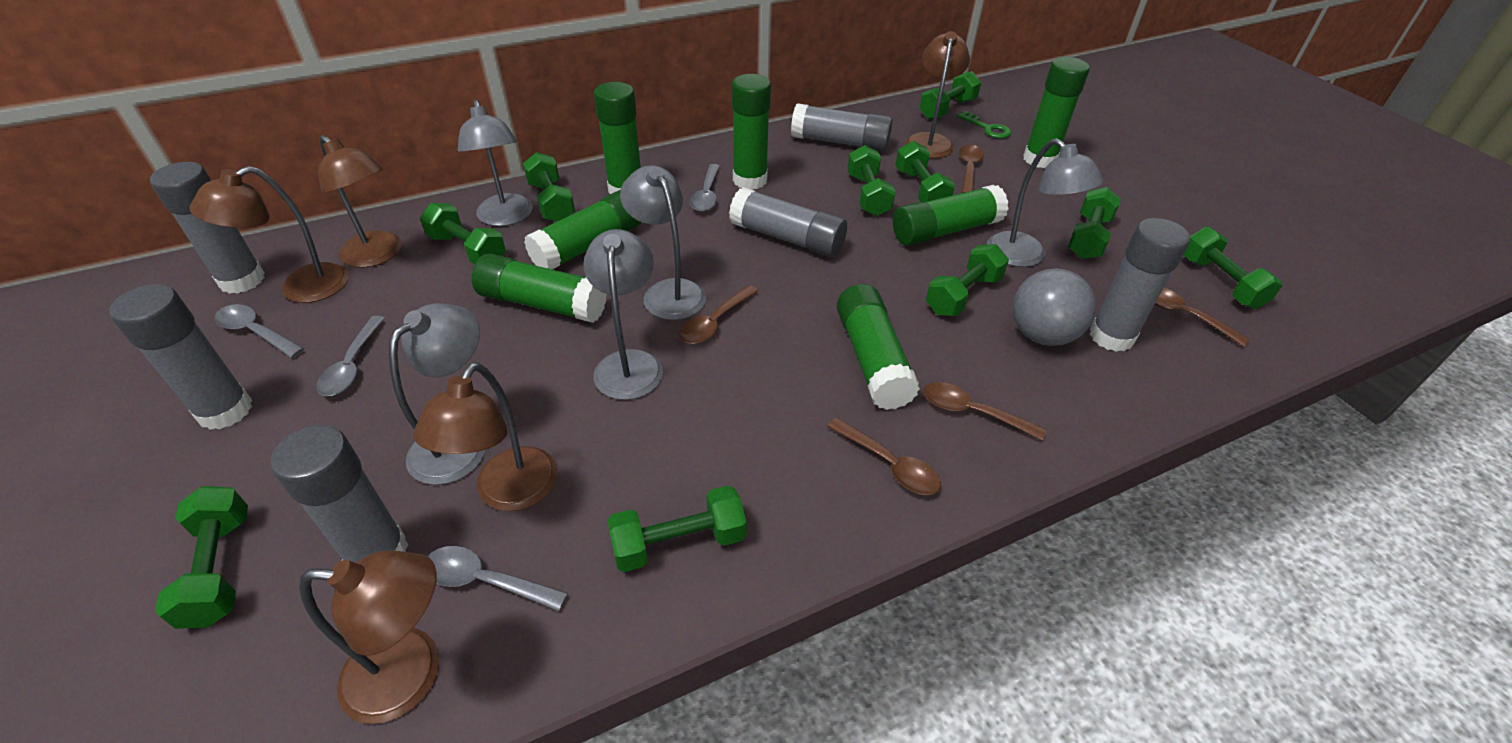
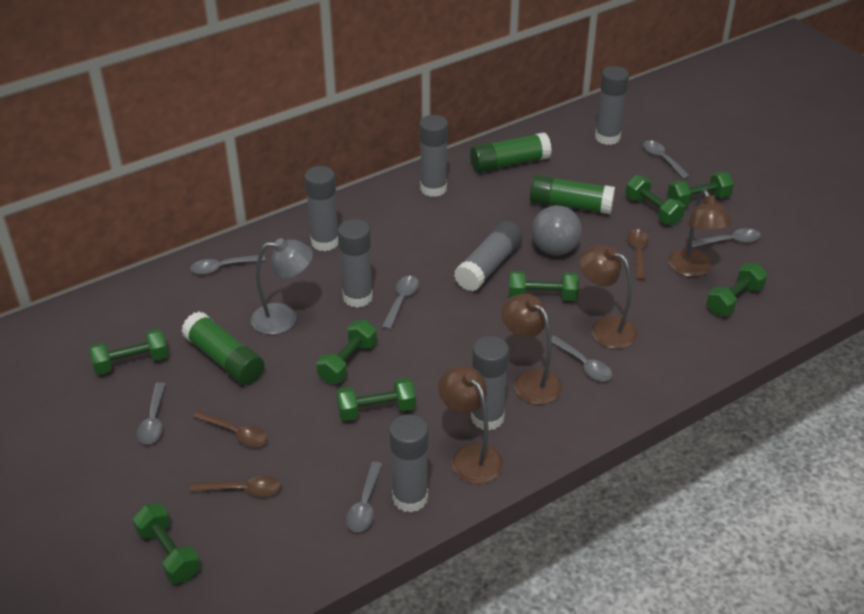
brown lamp: 5 -> 4
brown spoon: 5 -> 3
green dumbbell: 10 -> 8
green glue stick: 7 -> 3
green key: 1 -> 0
grey glue stick: 6 -> 7
grey lamp: 5 -> 1
grey spoon: 4 -> 7

